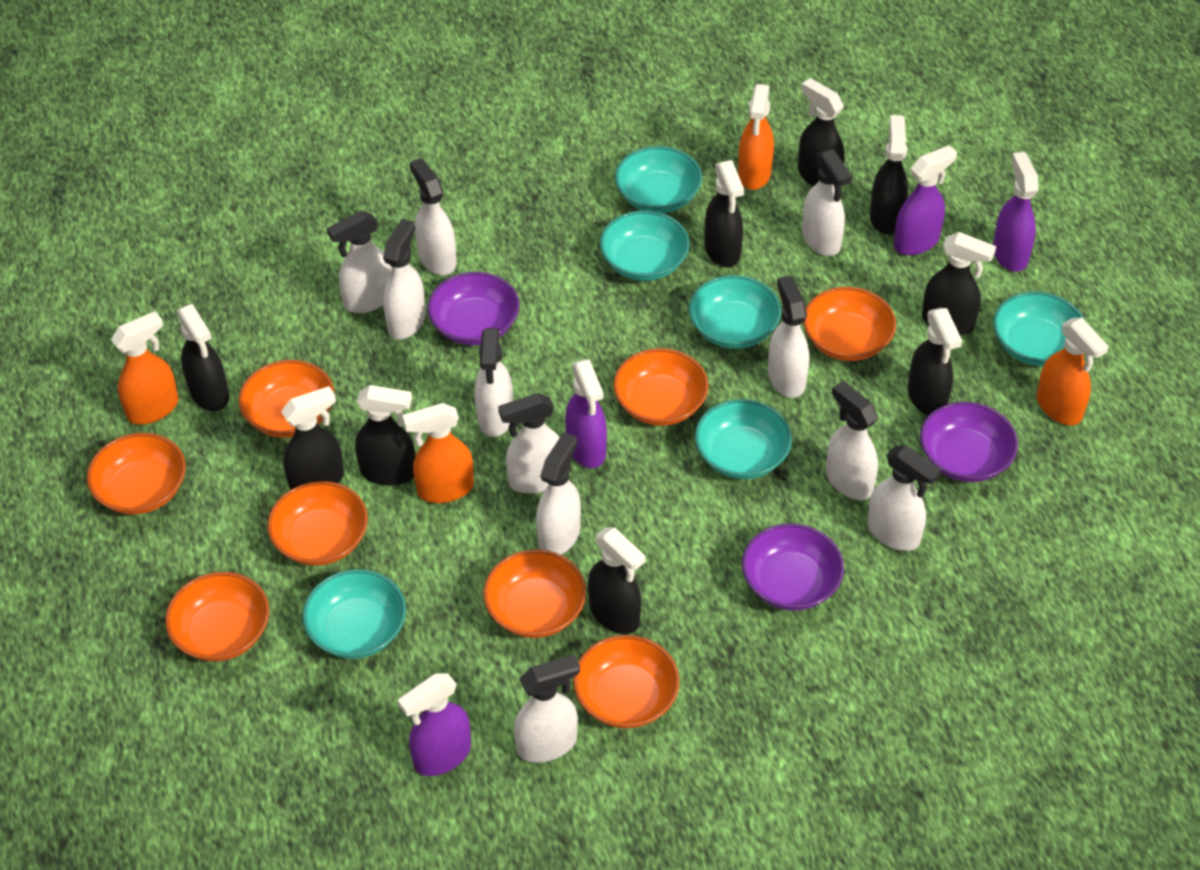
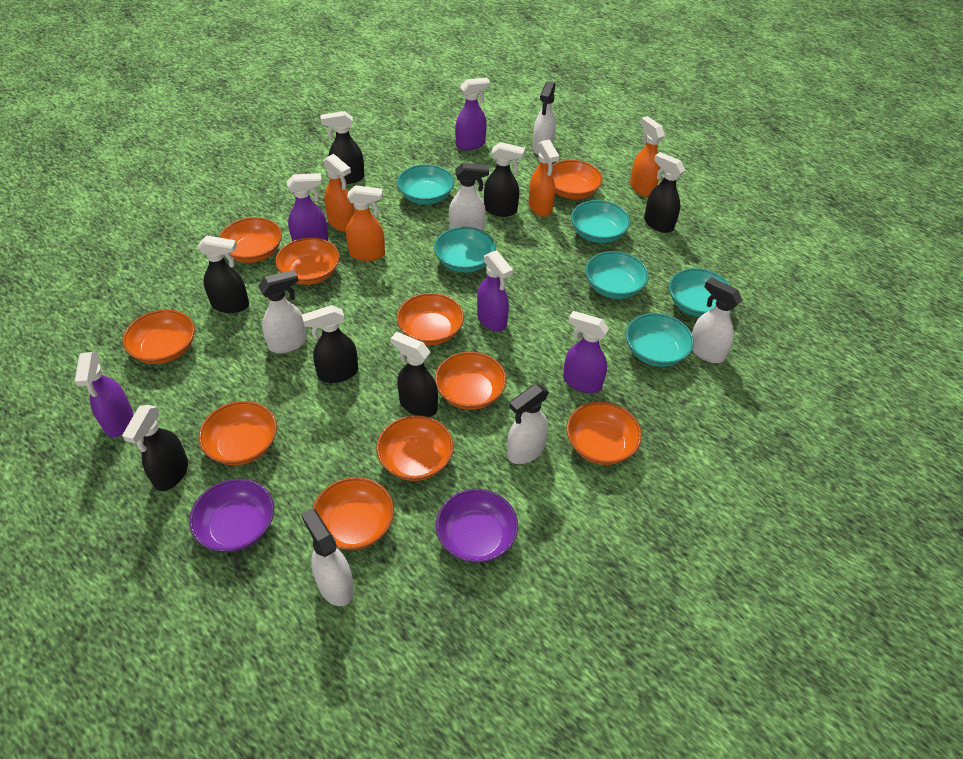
black spray bottle: 9 -> 7
orange bowl: 8 -> 10
purple bowl: 3 -> 2
purple spray bottle: 4 -> 5
white spray bottle: 11 -> 6

